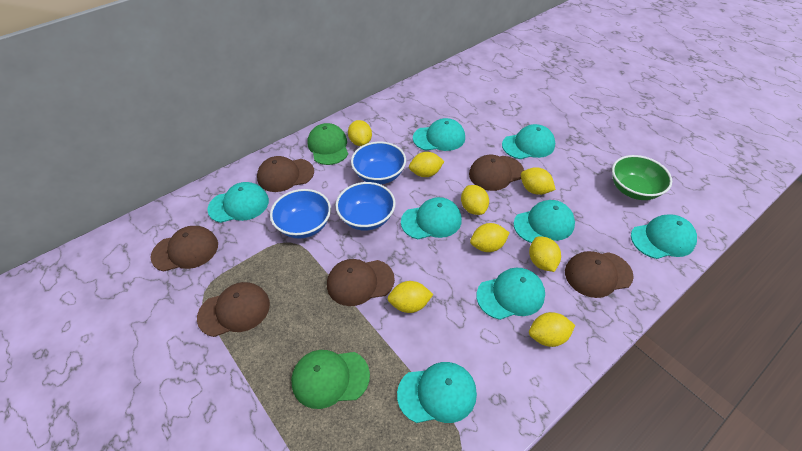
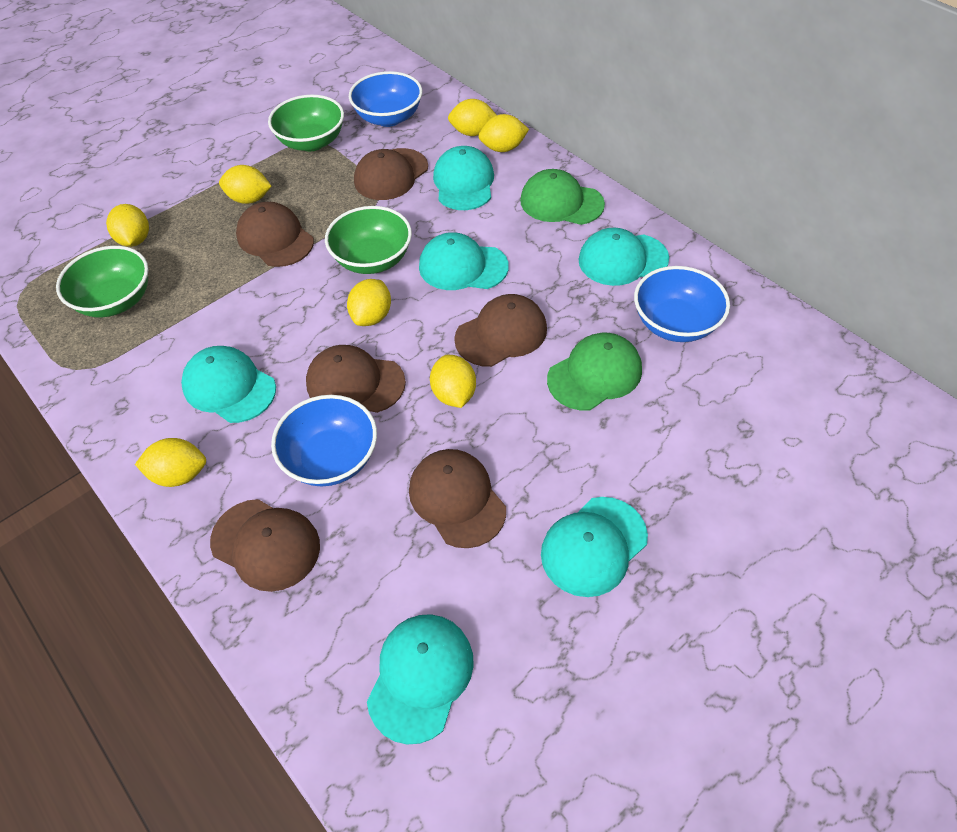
green bowl: 1 -> 3
turquoise cap: 8 -> 6
yellow lemon: 8 -> 7

